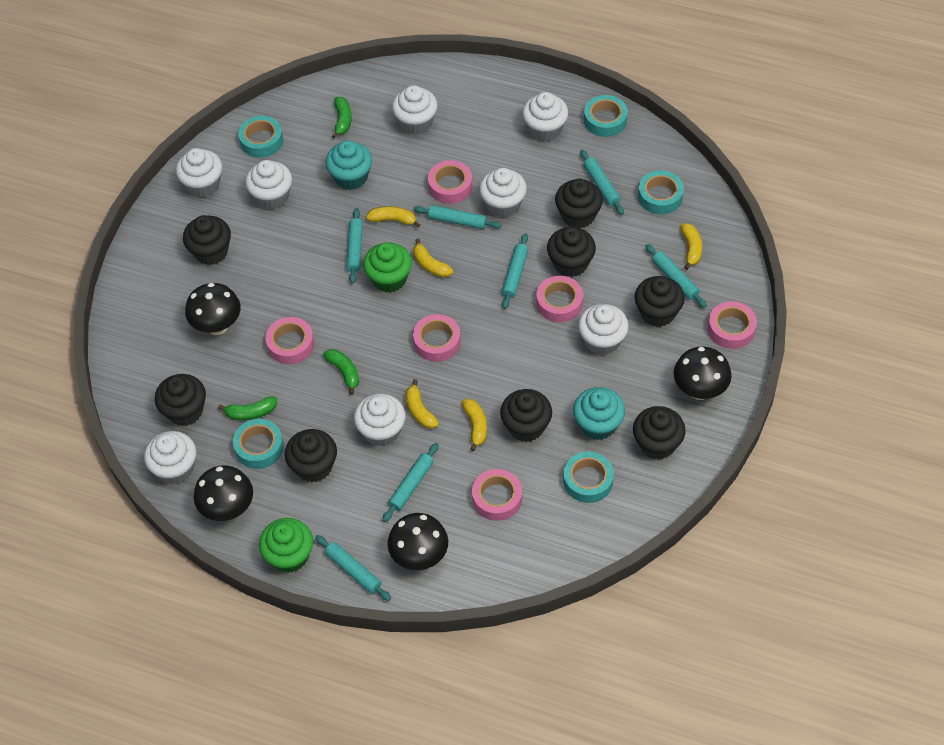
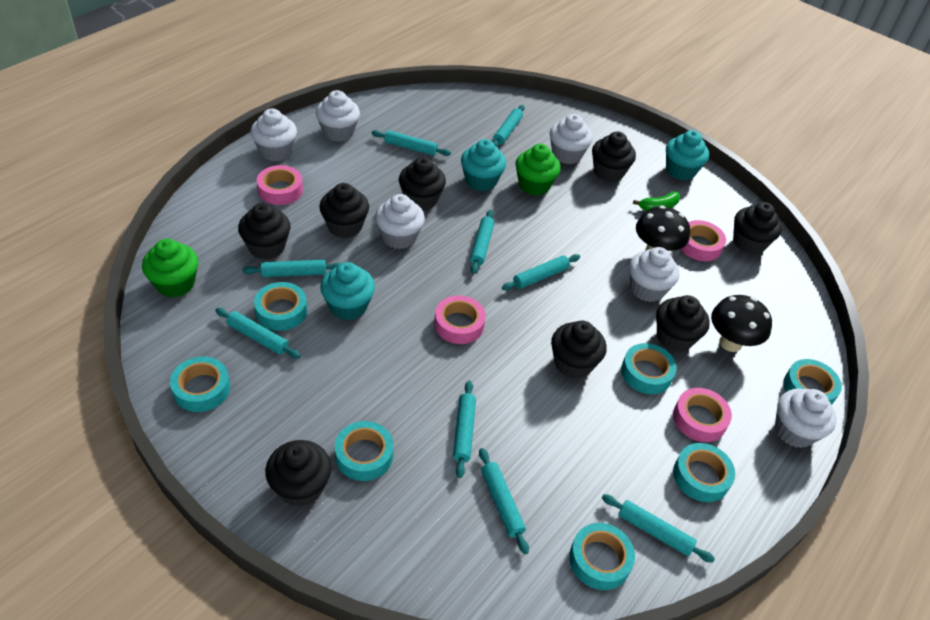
black mushroom: 4 -> 2
green banana: 3 -> 1
pink tape: 6 -> 4
turquoise cupcake: 2 -> 3
turquoise rolling pin: 7 -> 9
turquoise tape: 5 -> 7
white cupcake: 8 -> 6
yellow banana: 5 -> 0

